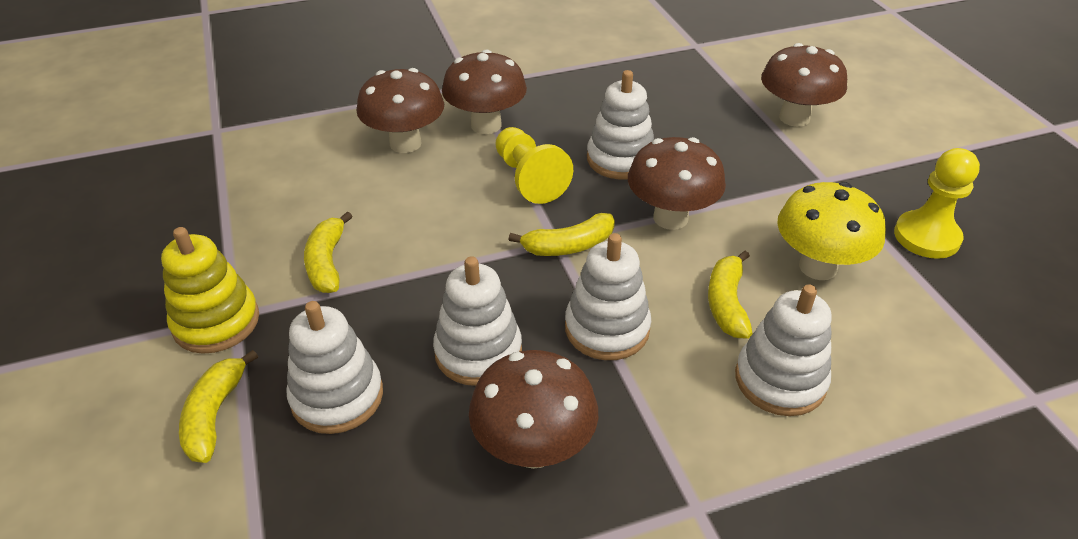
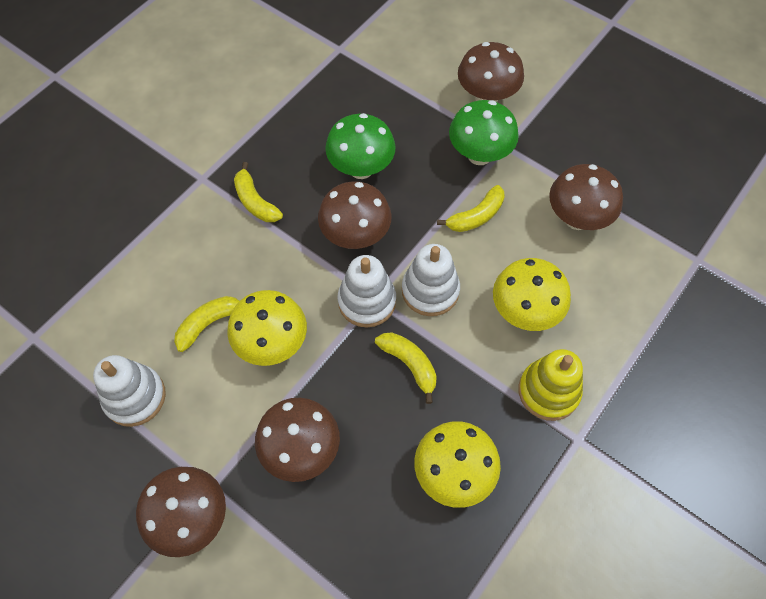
green mushroom: 0 -> 2
white stacking toy: 5 -> 3
yellow mushroom: 1 -> 3
yellow pawn: 2 -> 0

